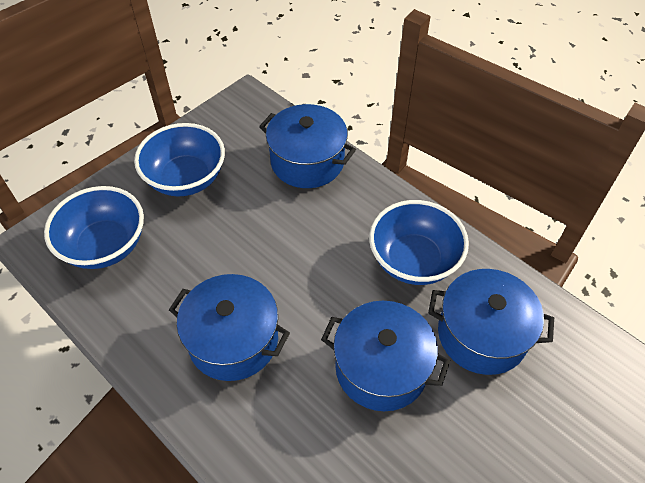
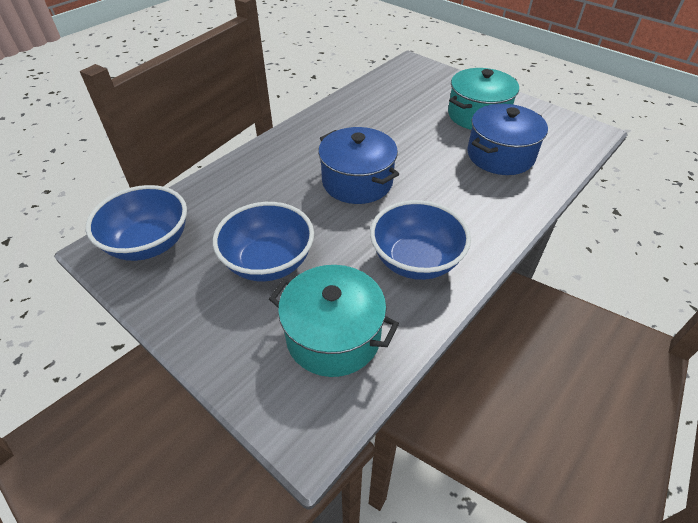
blue pot: 4 -> 2
turquoise pot: 0 -> 2

